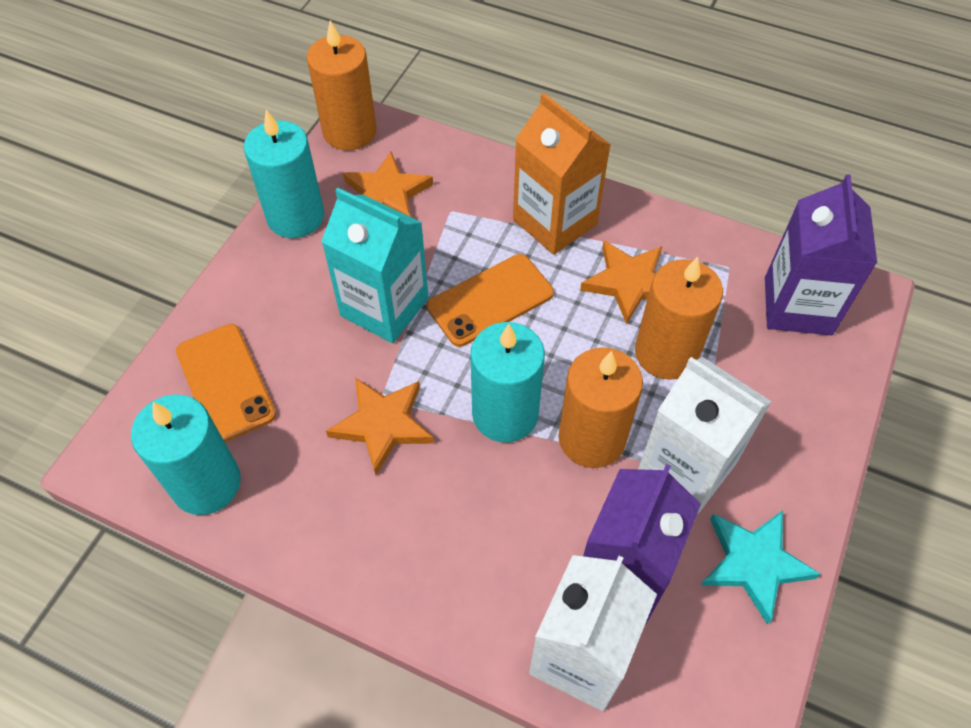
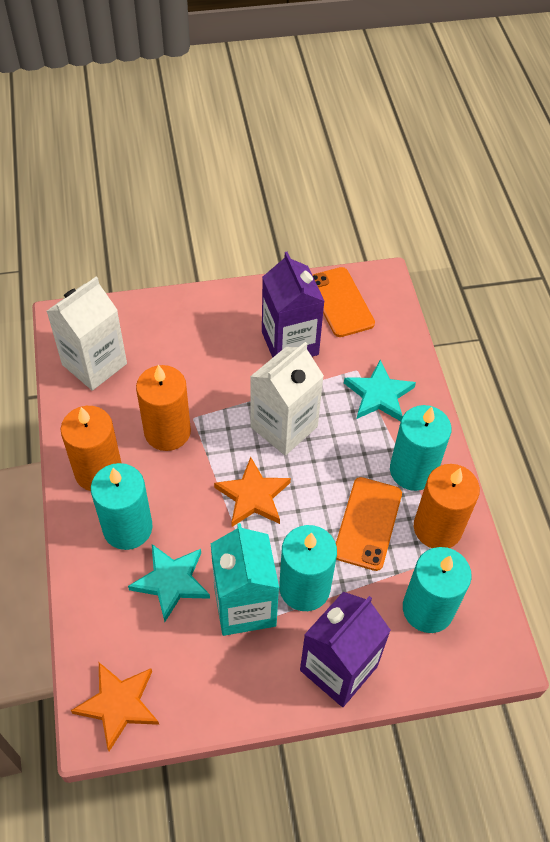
orange carton: 1 -> 0
orange star: 3 -> 2
turquoise candle: 3 -> 4
turquoise star: 1 -> 2

